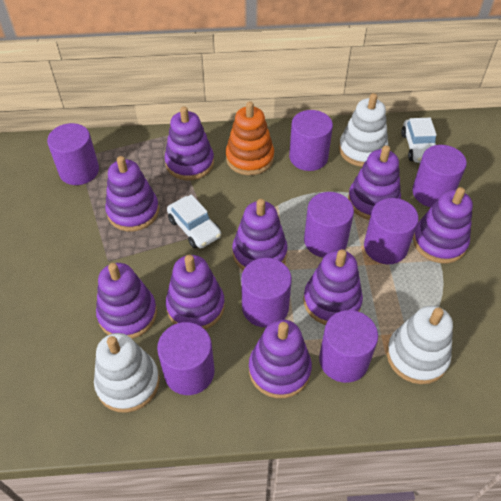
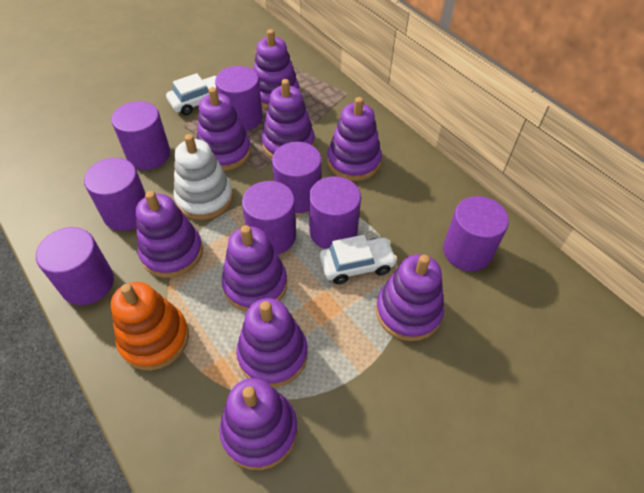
white stacking toy: 3 -> 1

